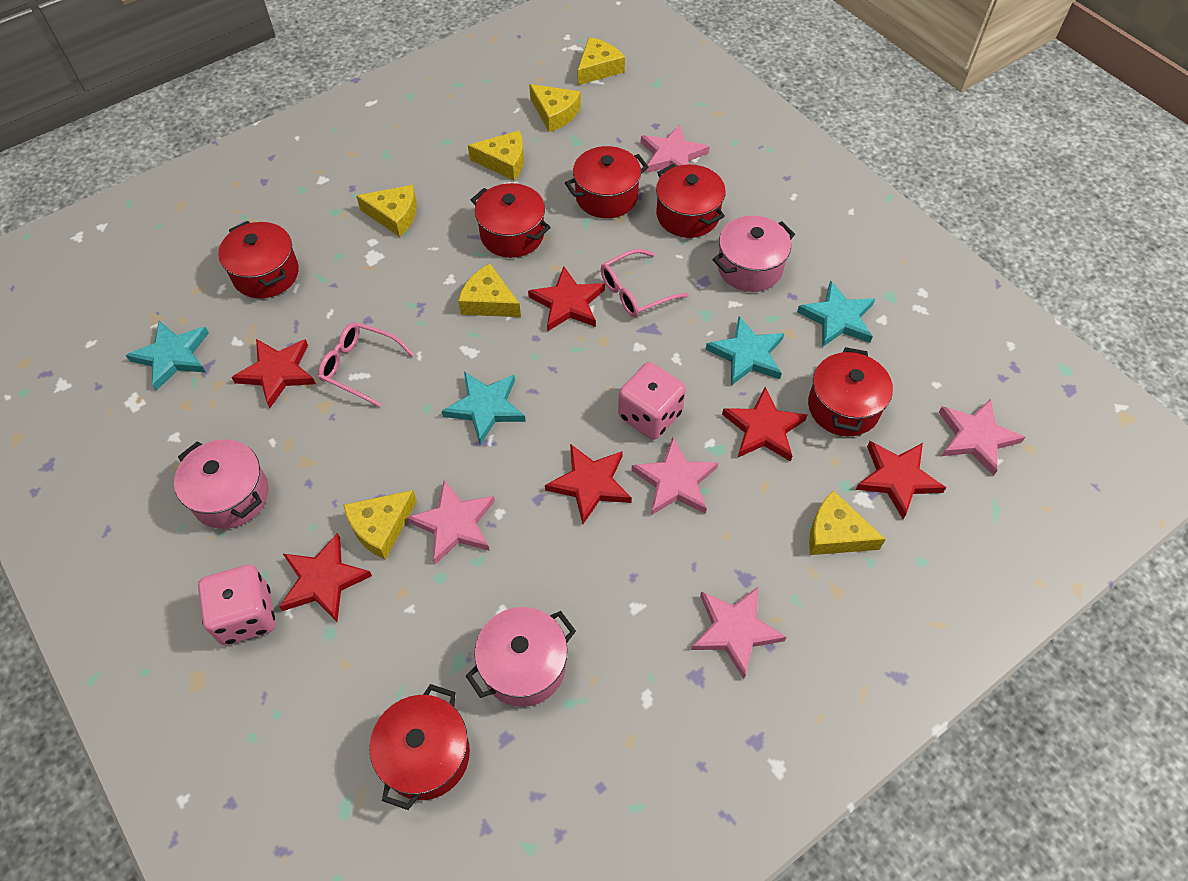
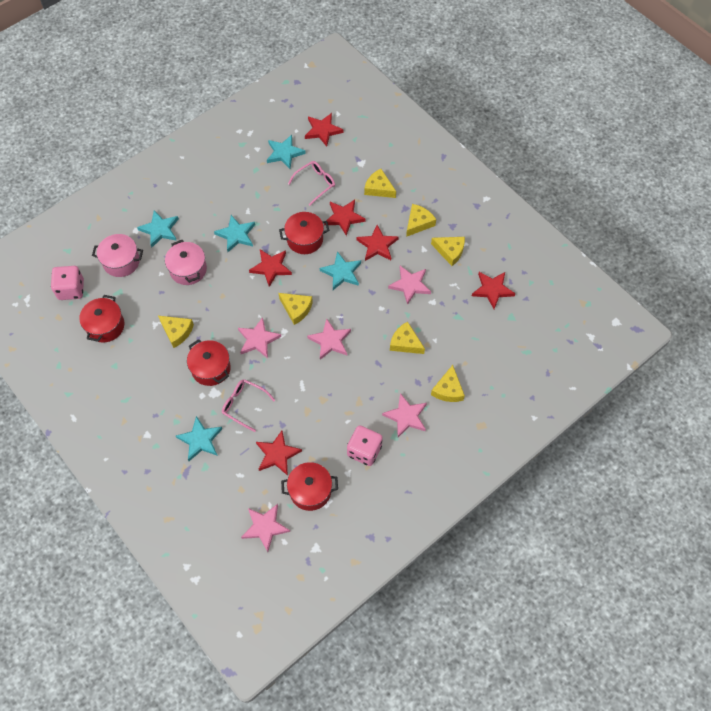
pink pot: 3 -> 2
red pot: 6 -> 4
turquoise star: 4 -> 5

